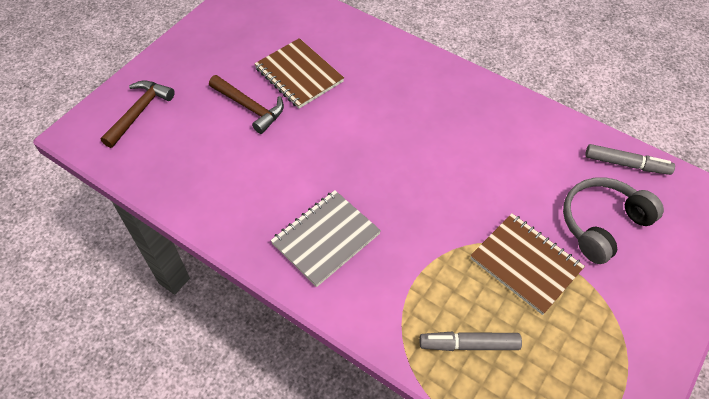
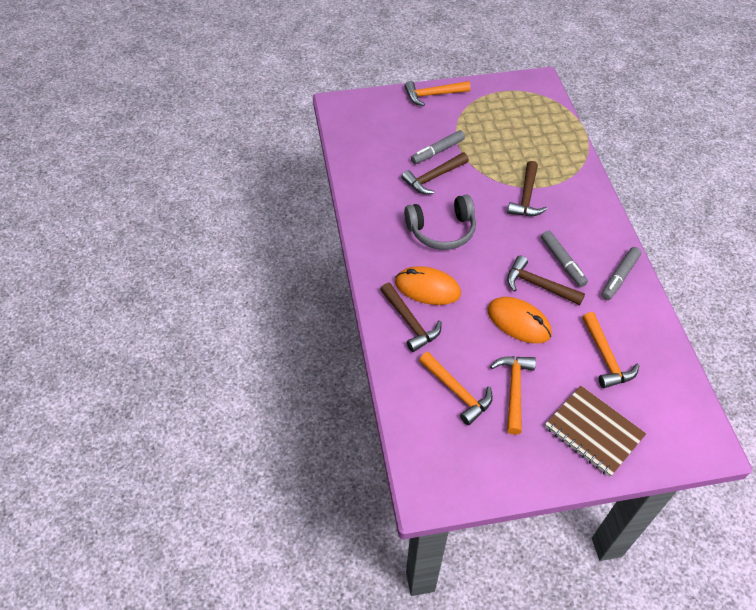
brown hammer: 2 -> 4
brown notebook: 2 -> 1
grey marker: 2 -> 3
grey notebook: 1 -> 0
orange hammer: 0 -> 4
orange mouse: 0 -> 2

